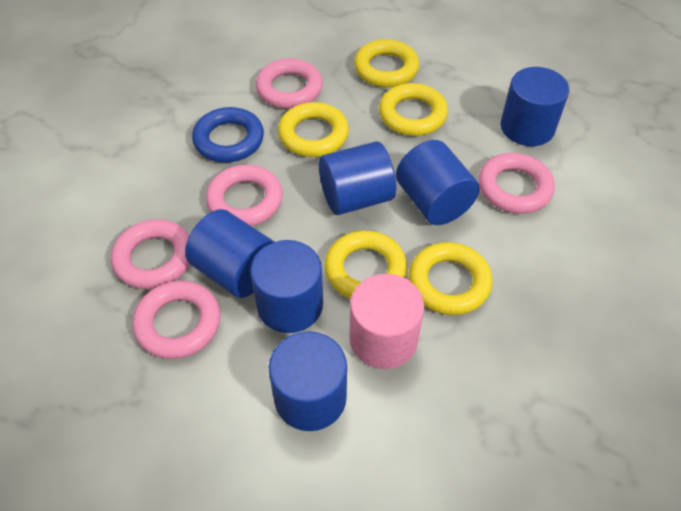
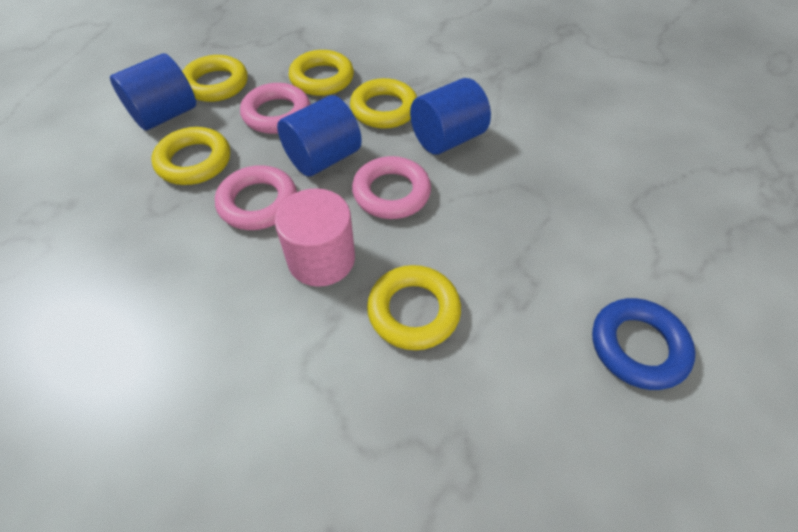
blue cylinder: 6 -> 3
pink ring: 5 -> 3

